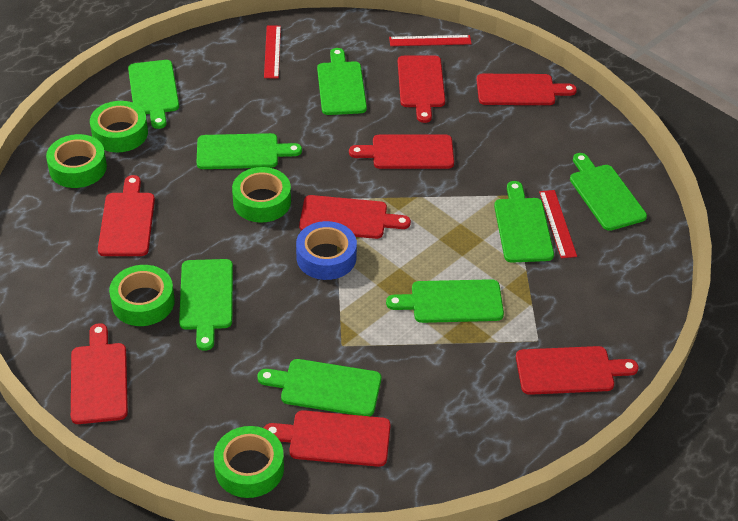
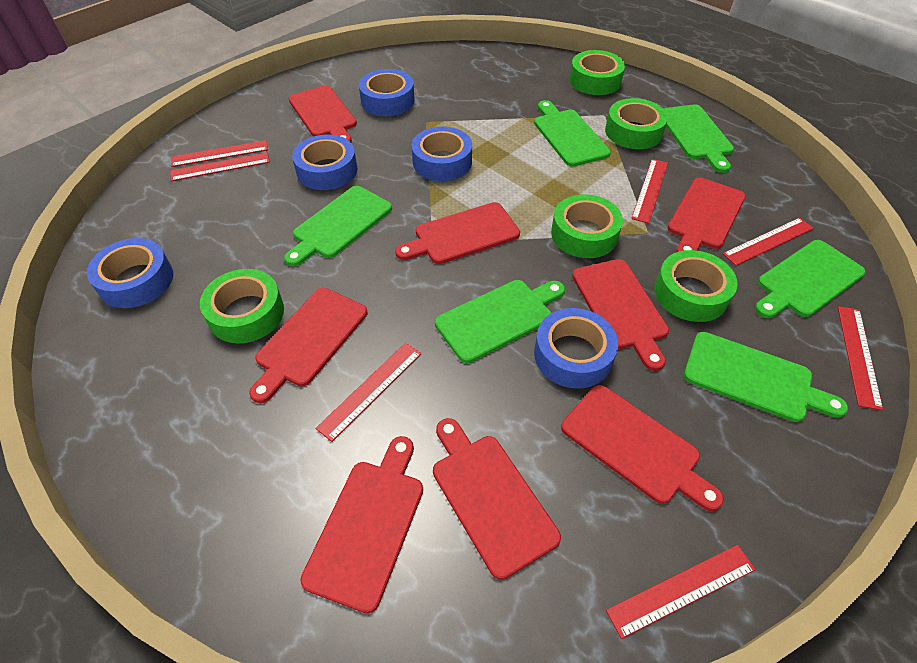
blue tape: 1 -> 5
green cutting board: 8 -> 6
red ruler: 3 -> 7

